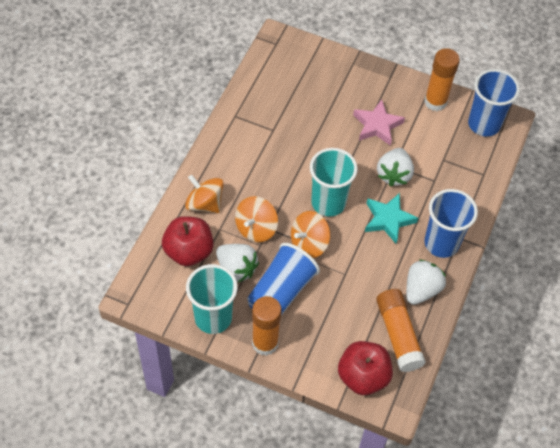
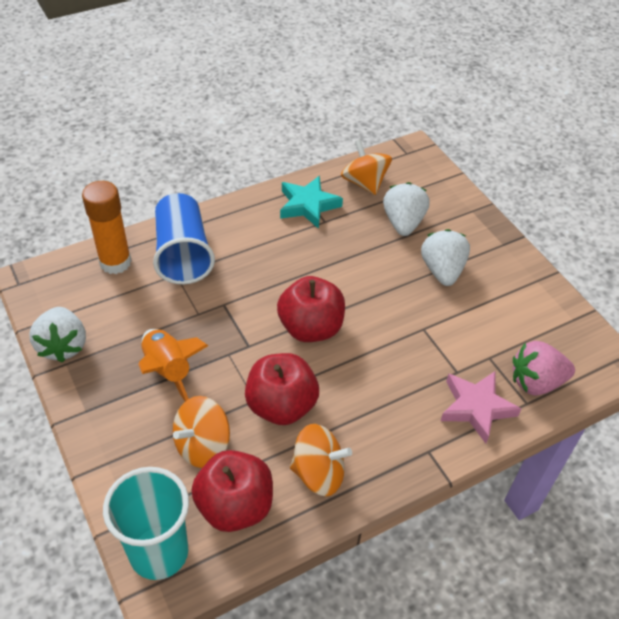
blue cup: 3 -> 1
orange glue stick: 3 -> 1
orange rocket: 0 -> 1
pink strawberry: 0 -> 1
red apple: 2 -> 3
turquoise cup: 2 -> 1

